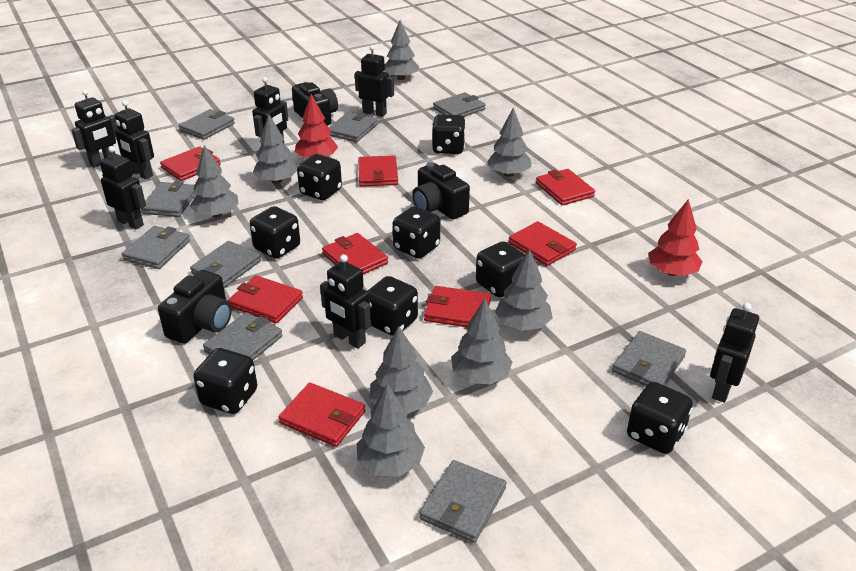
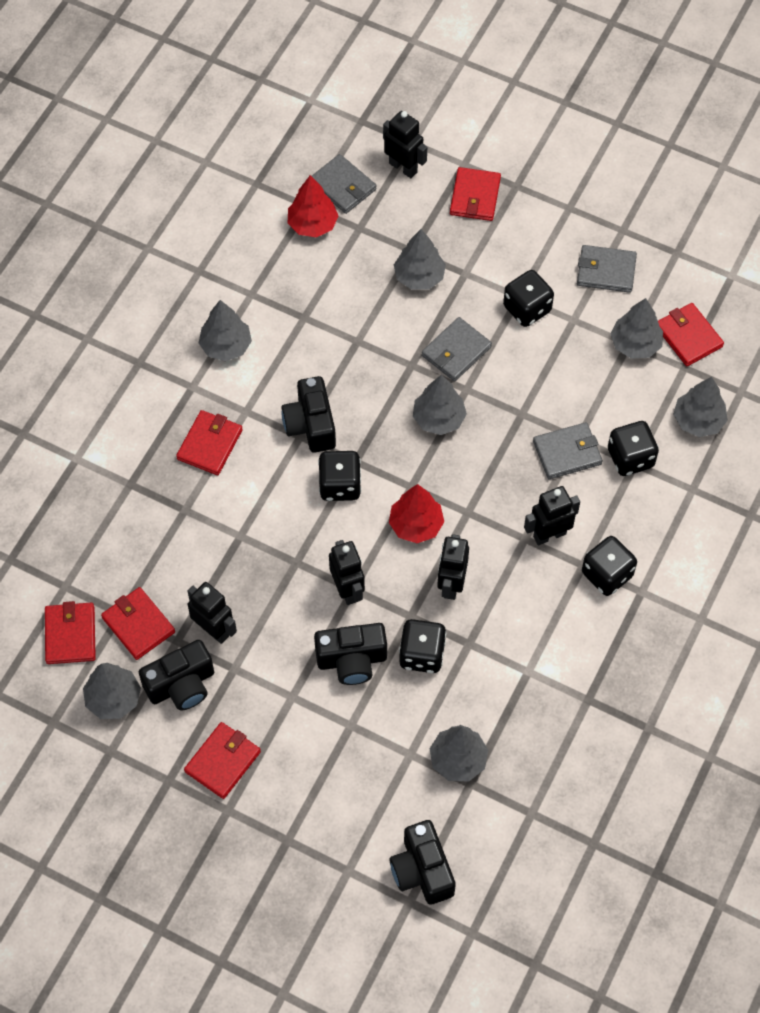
black camera: 3 -> 4
black dice: 8 -> 5
black robot: 7 -> 5
grey tree: 8 -> 7
grey wallet: 9 -> 4
red wallet: 8 -> 6

